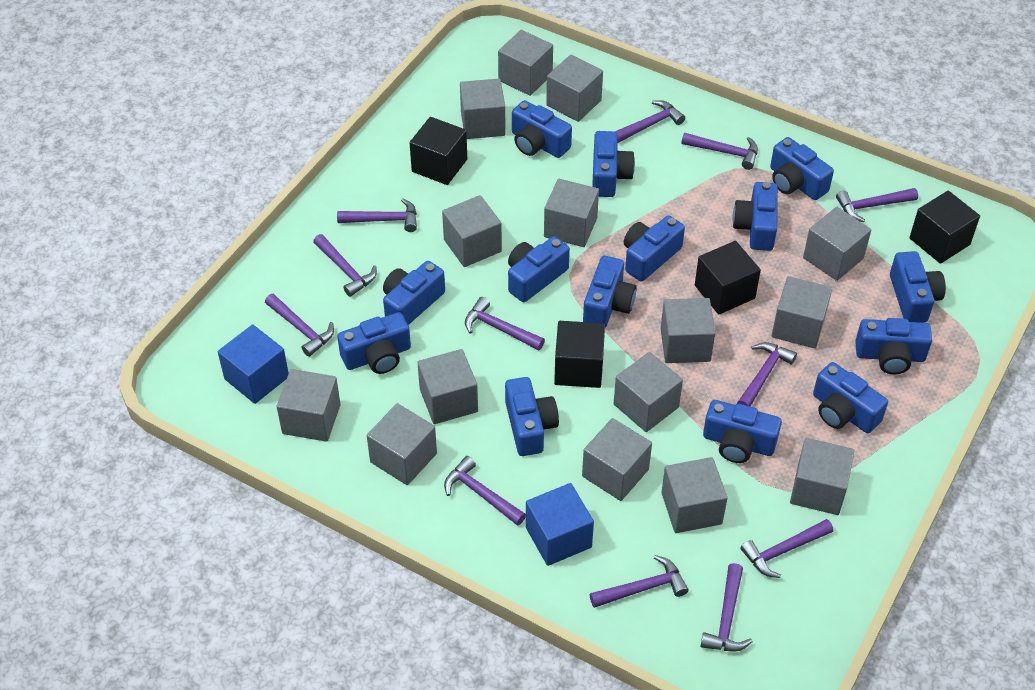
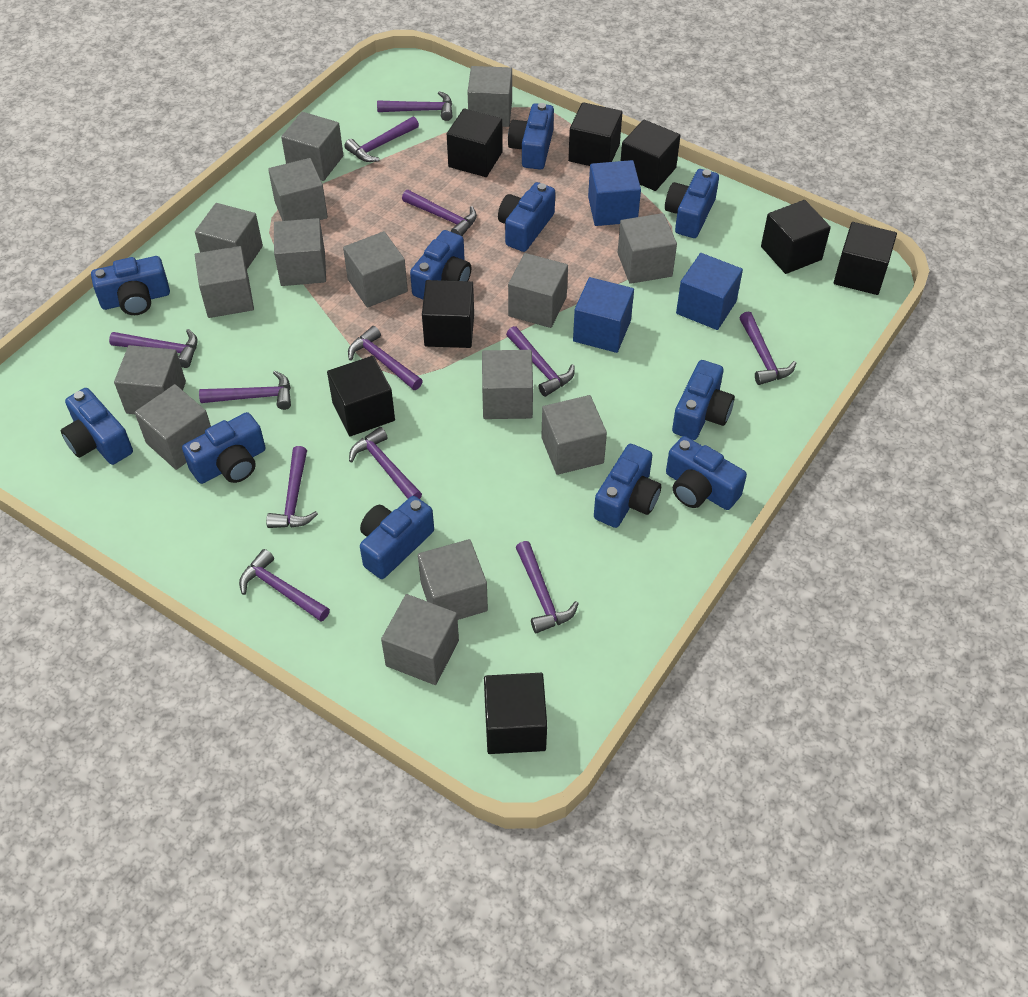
black cube: 4 -> 8
blue camera: 14 -> 11
blue cube: 2 -> 3

